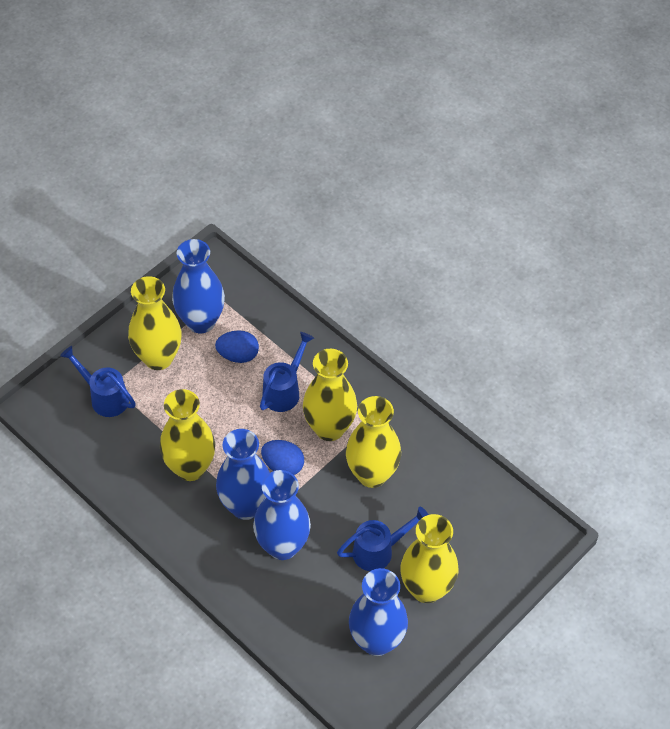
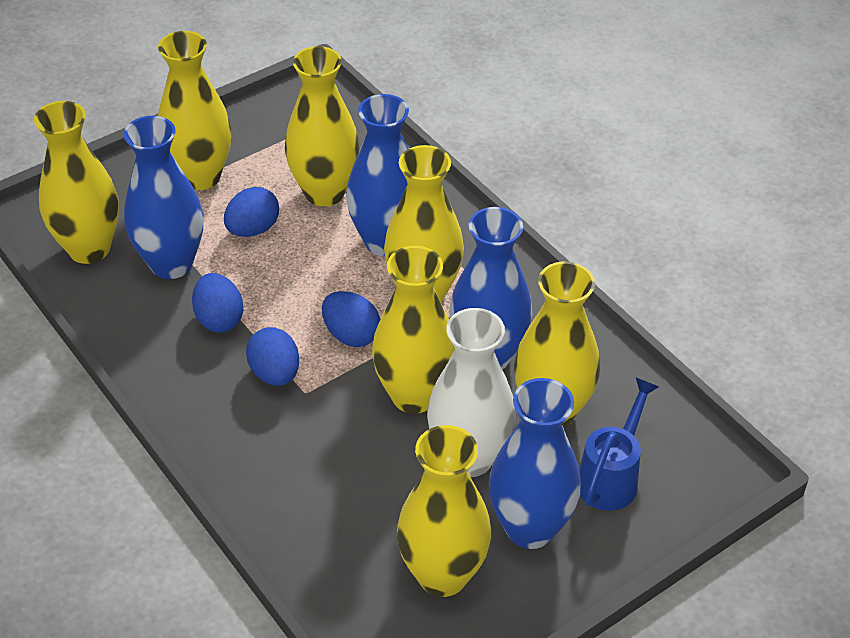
blue egg: 2 -> 4
blue watering can: 3 -> 1
white vase: 0 -> 1
yellow vase: 5 -> 7

